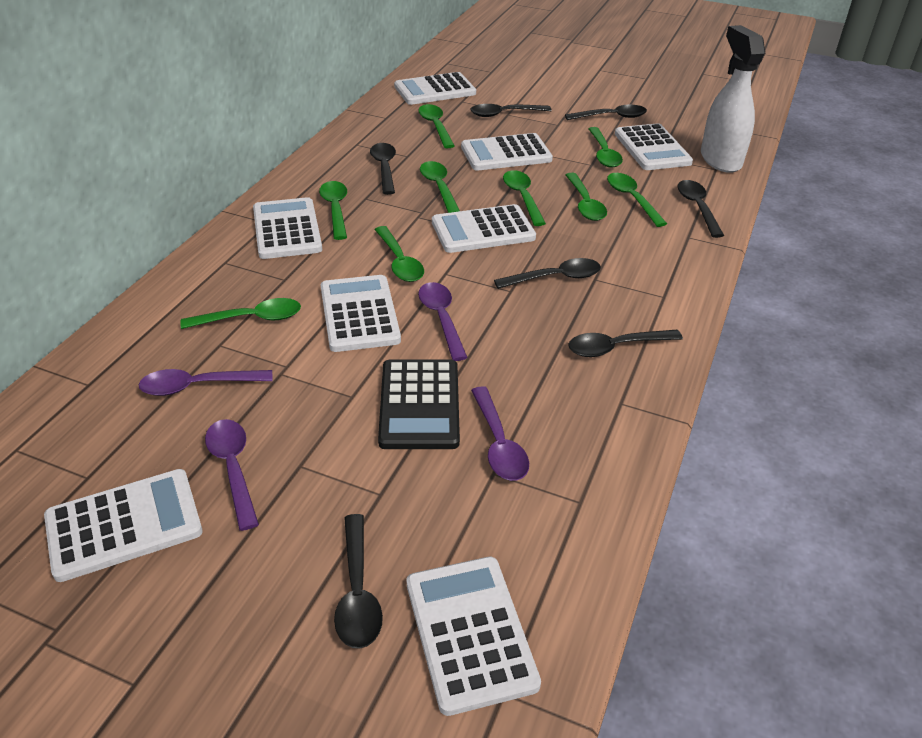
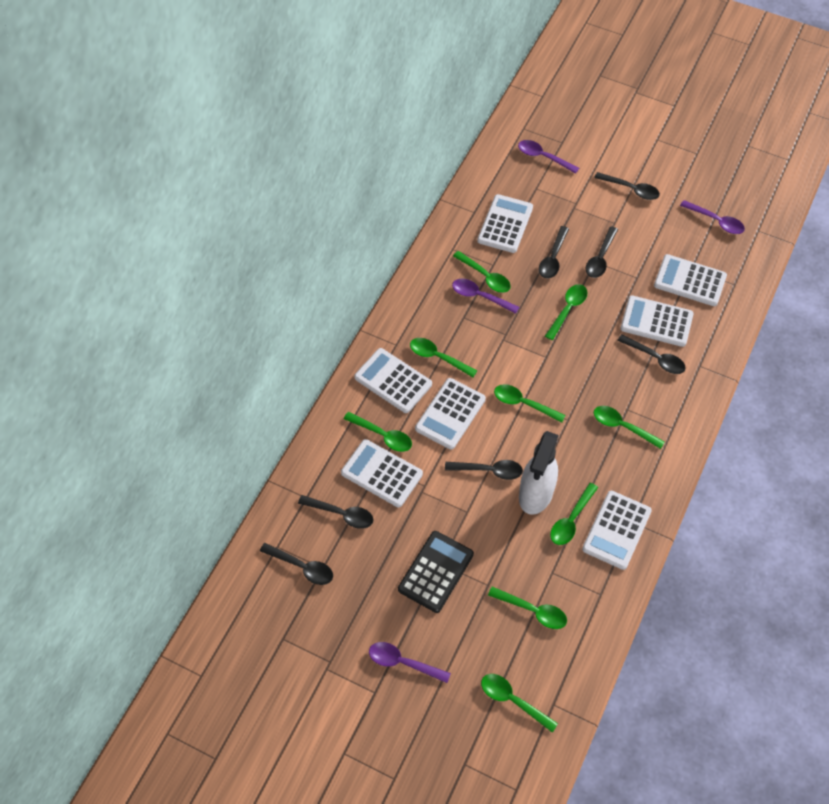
white calculator: 8 -> 7

